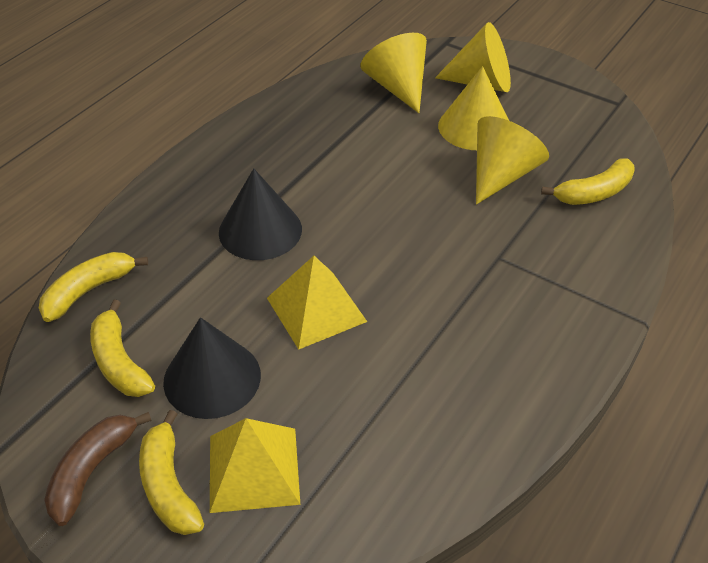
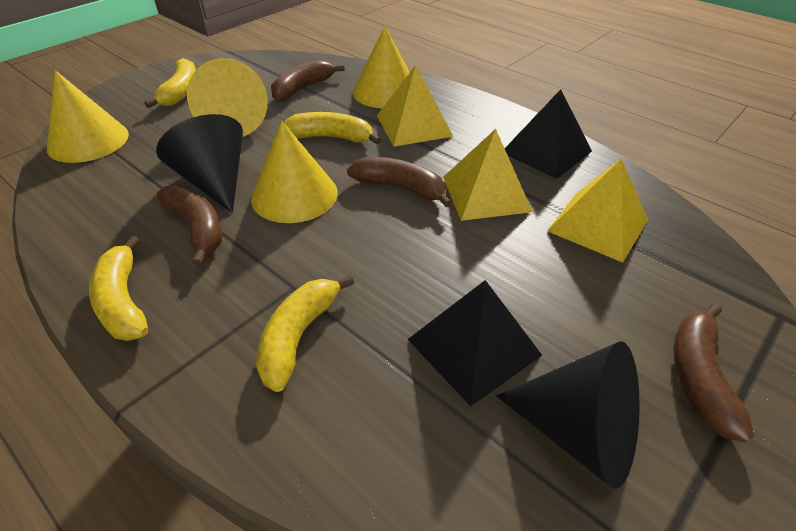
black pyramid: 0 -> 2
brown banana: 1 -> 4
yellow pyramid: 2 -> 3

